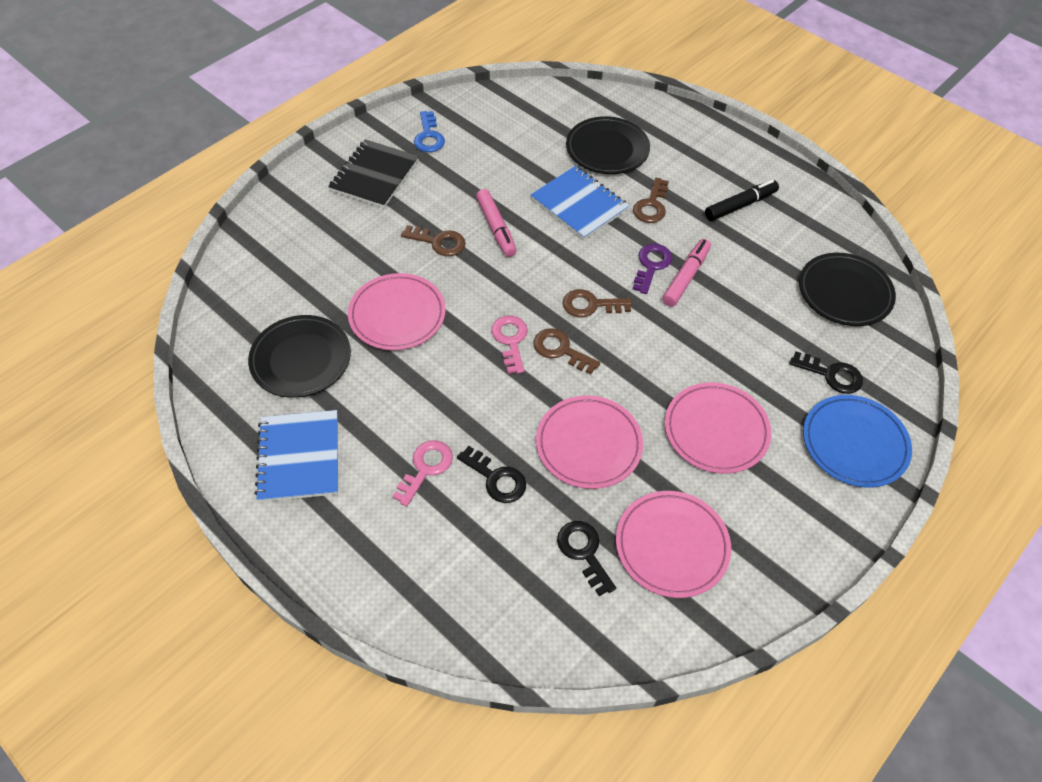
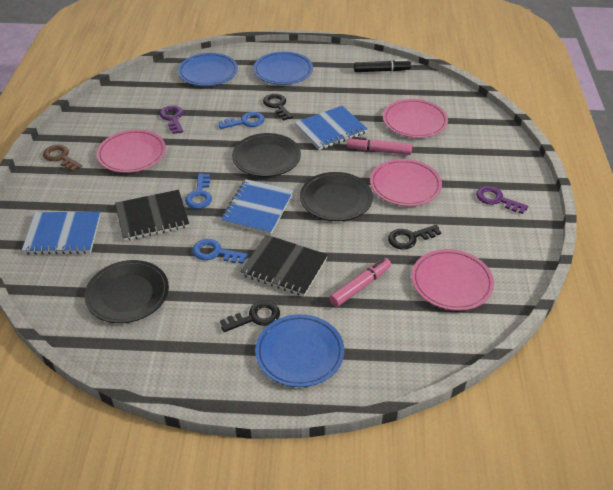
black notebook: 1 -> 2
blue key: 1 -> 3
blue notebook: 2 -> 3
blue plate: 1 -> 3
brown key: 4 -> 1
pink key: 2 -> 0
purple key: 1 -> 2

